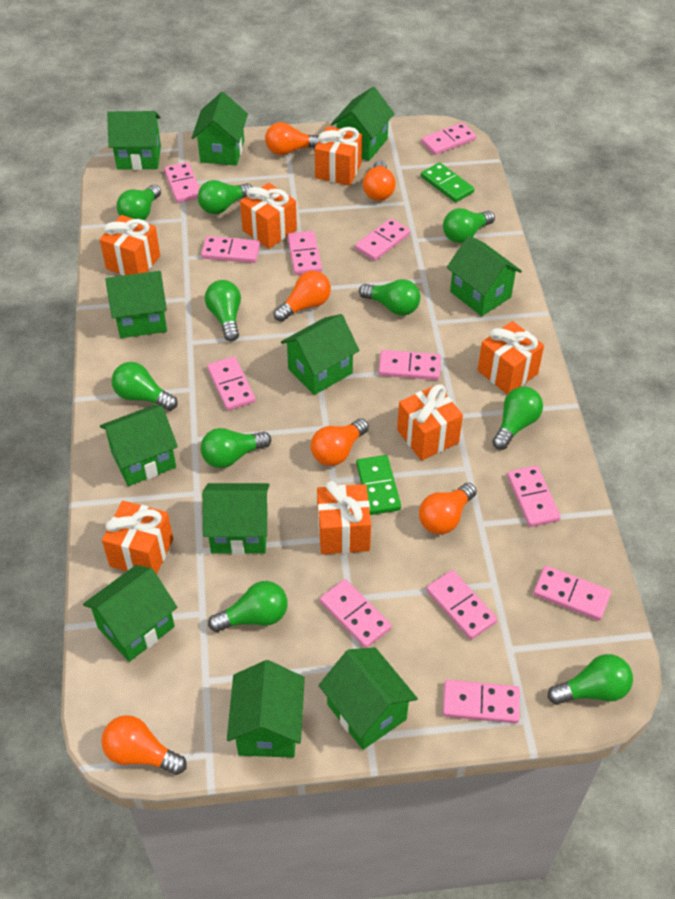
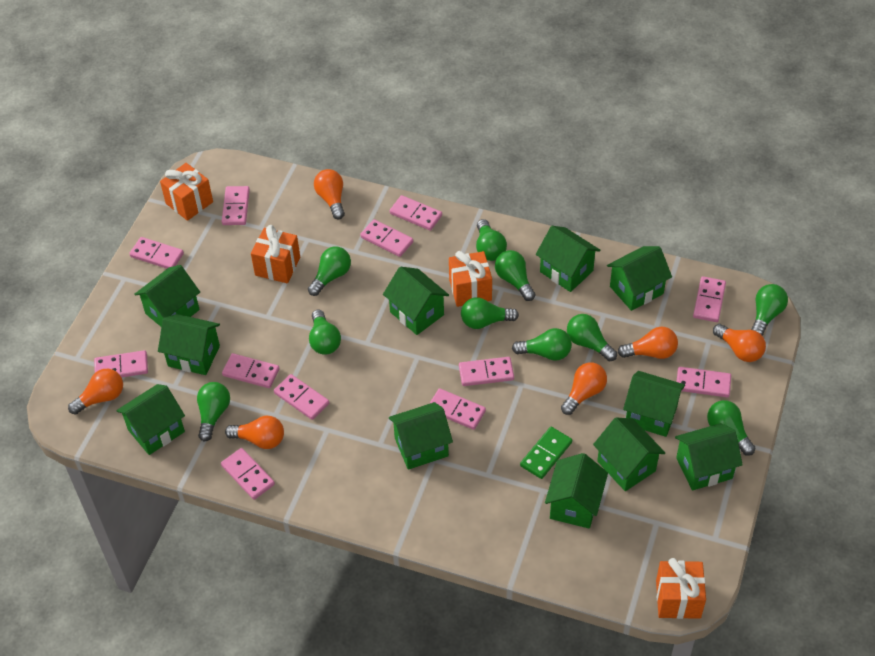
green domino: 2 -> 1
orange gift: 7 -> 4

